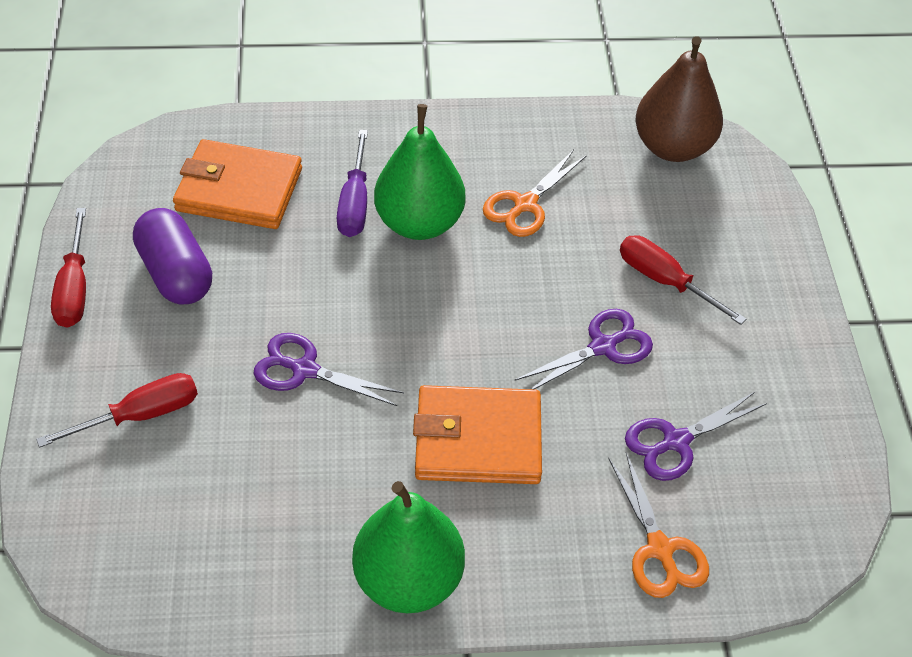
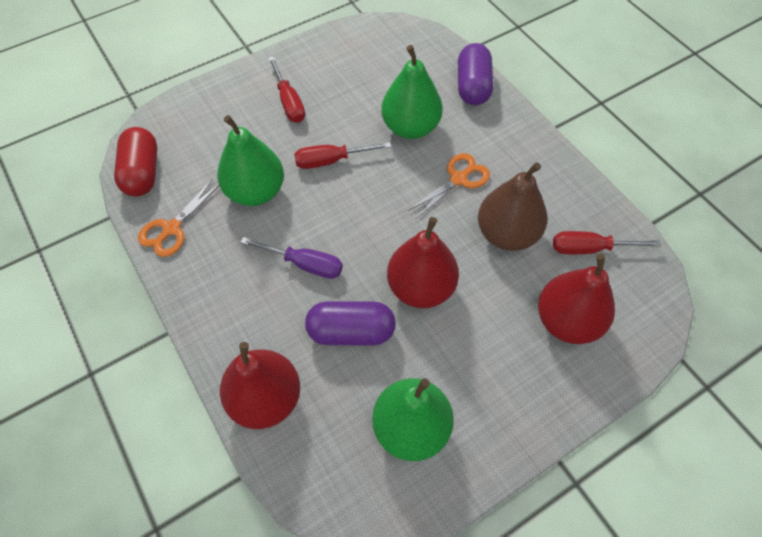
green pear: 2 -> 3
orange wallet: 2 -> 0
purple capsule: 1 -> 2
purple scissors: 3 -> 0
red capsule: 0 -> 1
red pear: 0 -> 3

